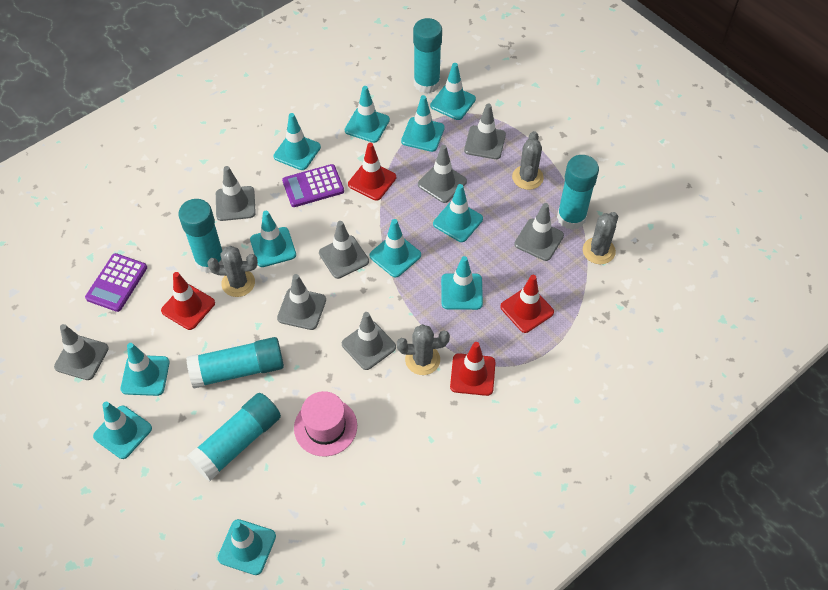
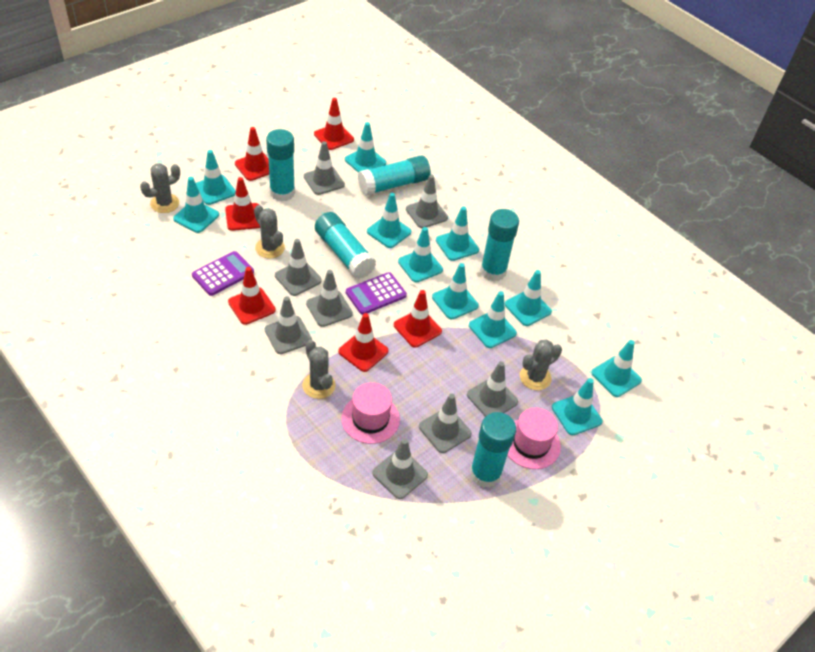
pink hat: 1 -> 2
red traffic cone: 4 -> 6

